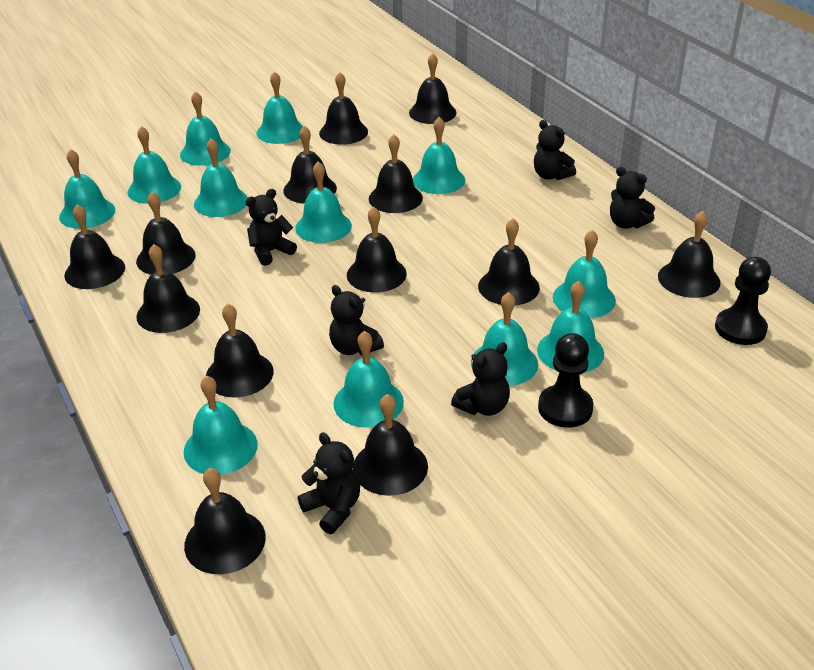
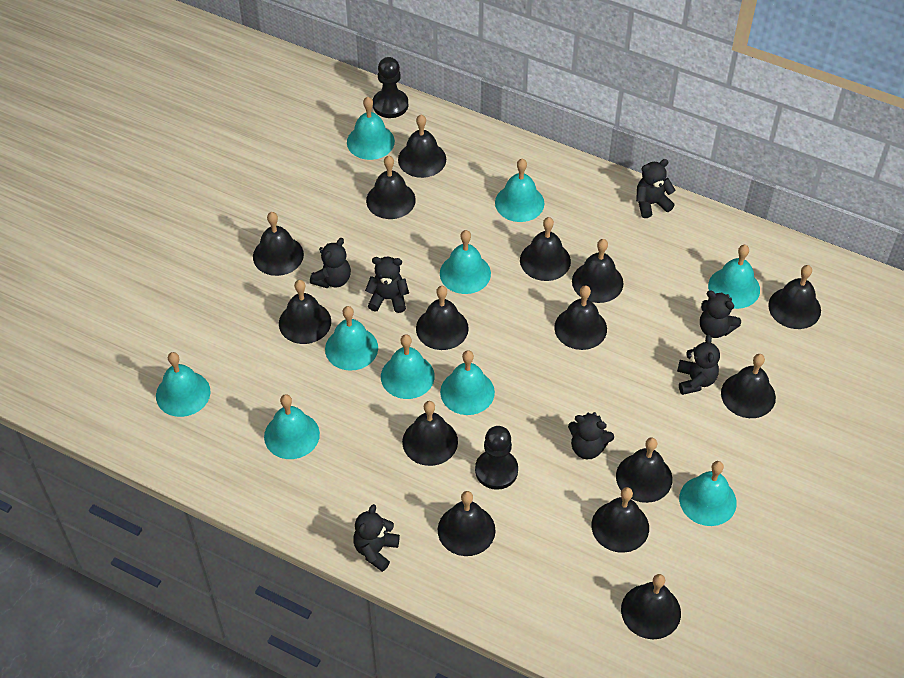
black bell: 13 -> 15
black teddy bear: 6 -> 7
turquoise bell: 12 -> 10

